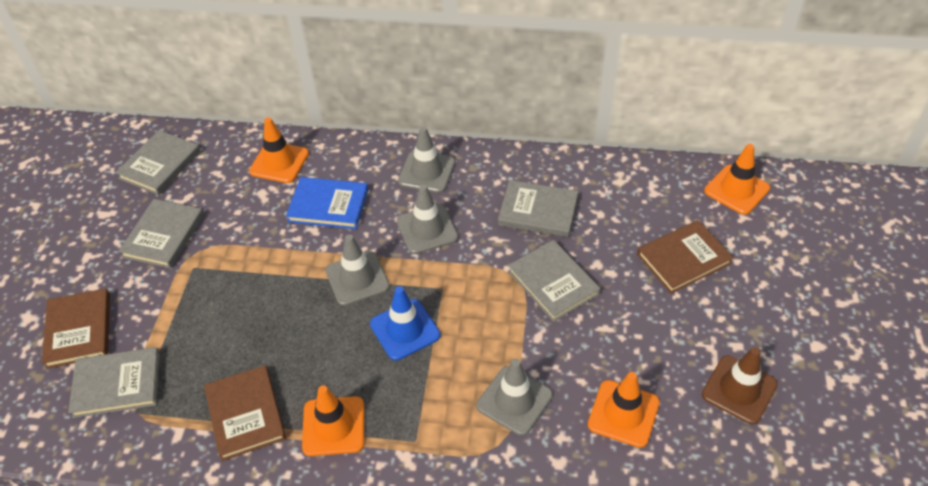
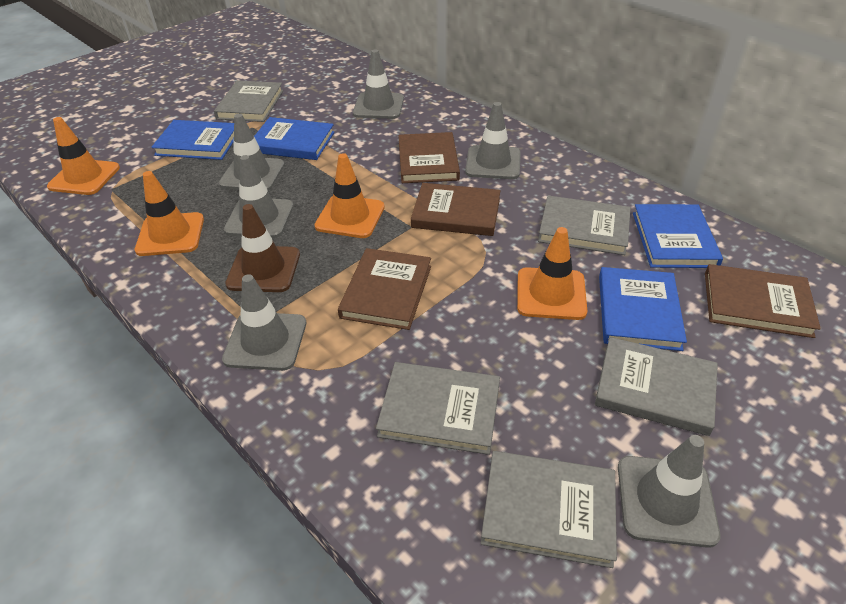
blue book: 1 -> 4
blue traffic cone: 1 -> 0
brown book: 3 -> 4
grey traffic cone: 4 -> 6

